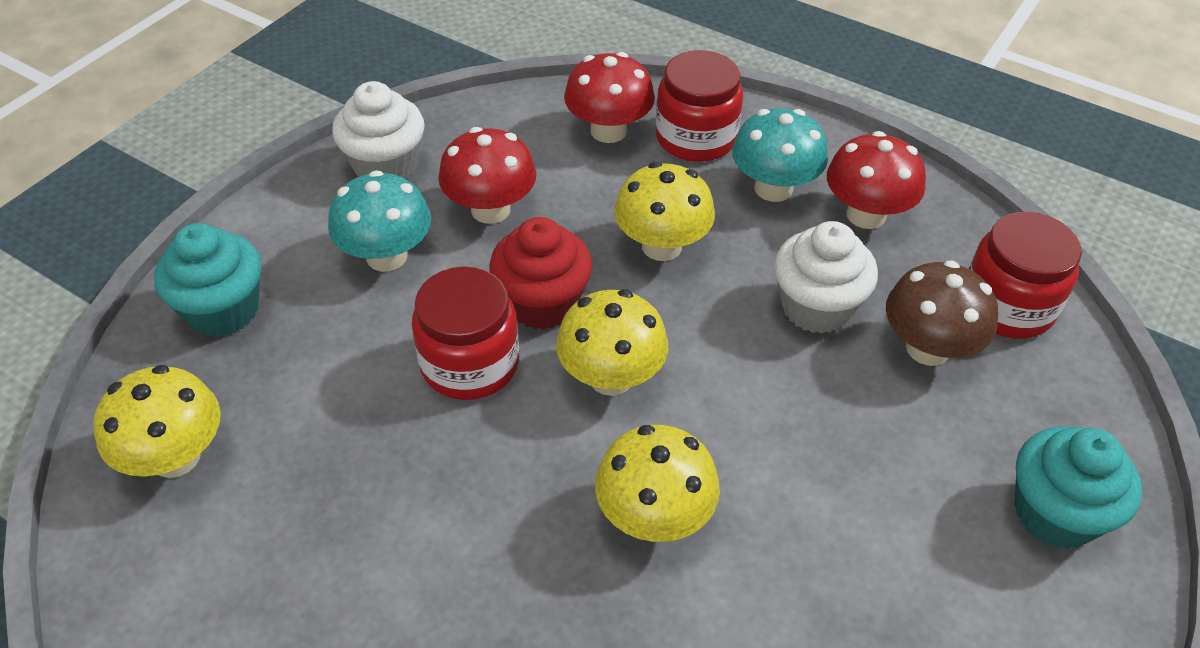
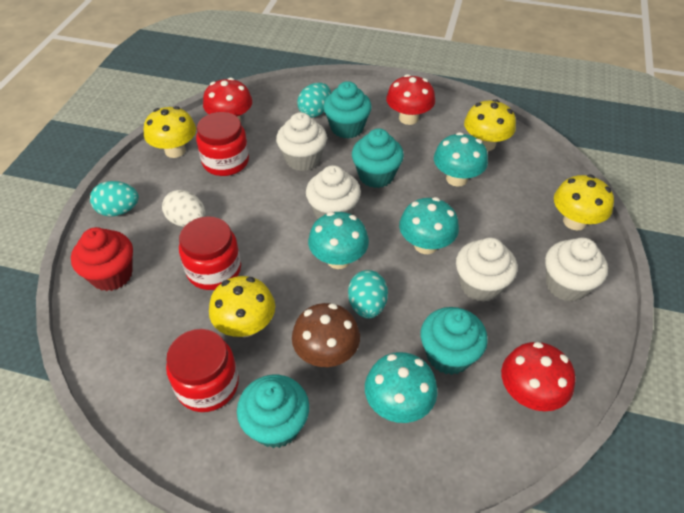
turquoise cupcake: 2 -> 4
turquoise egg: 0 -> 3
turquoise mushroom: 2 -> 4
white cupcake: 2 -> 4
white egg: 0 -> 1

